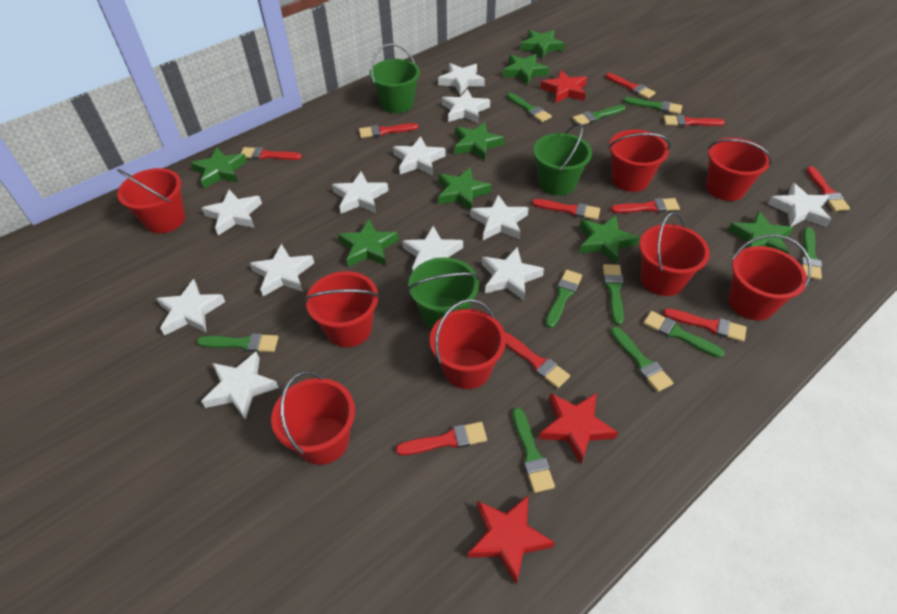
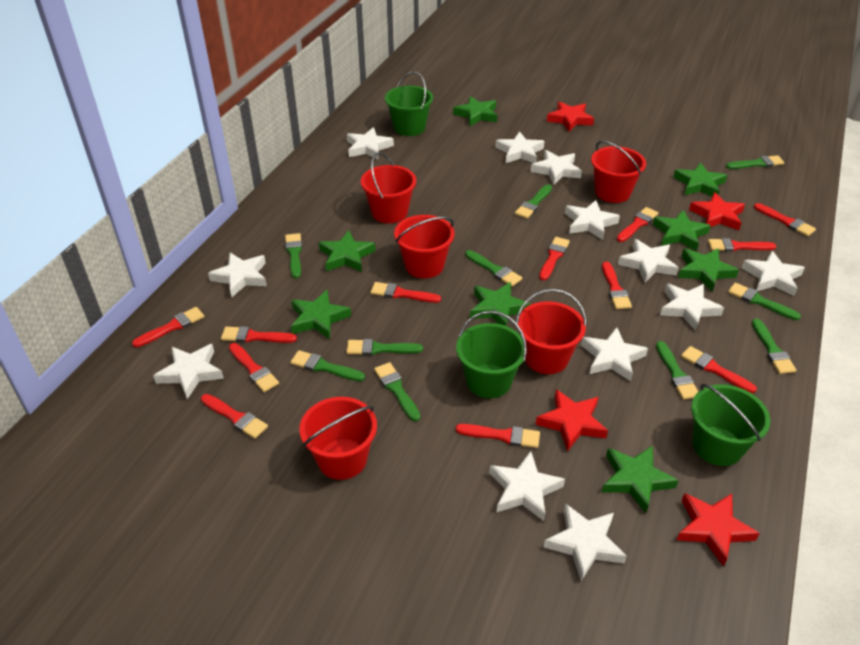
red brush: 10 -> 12
red bucket: 8 -> 5
red star: 3 -> 4

